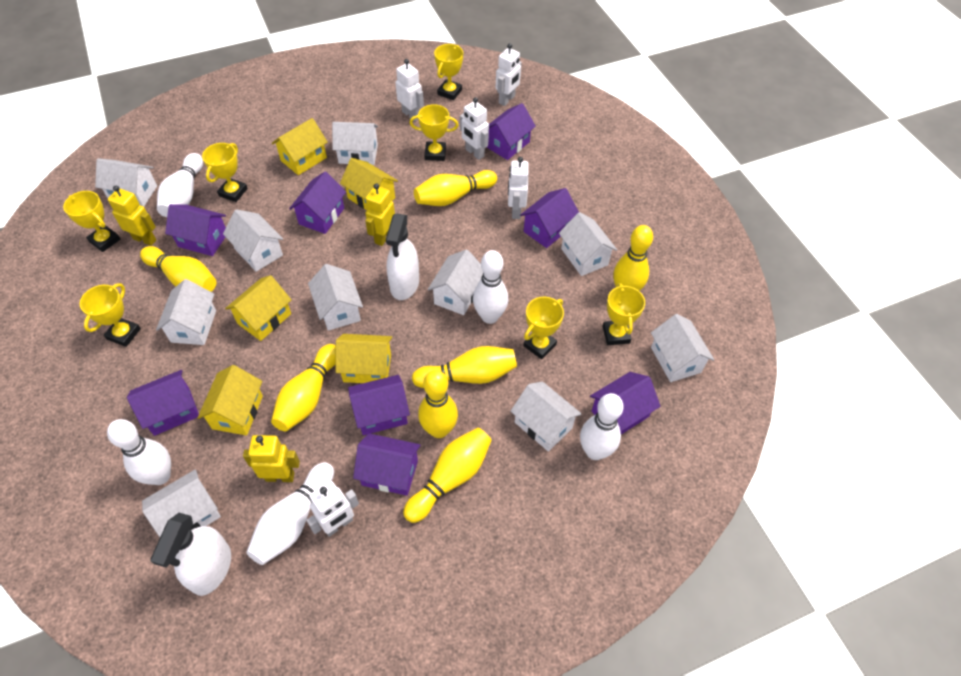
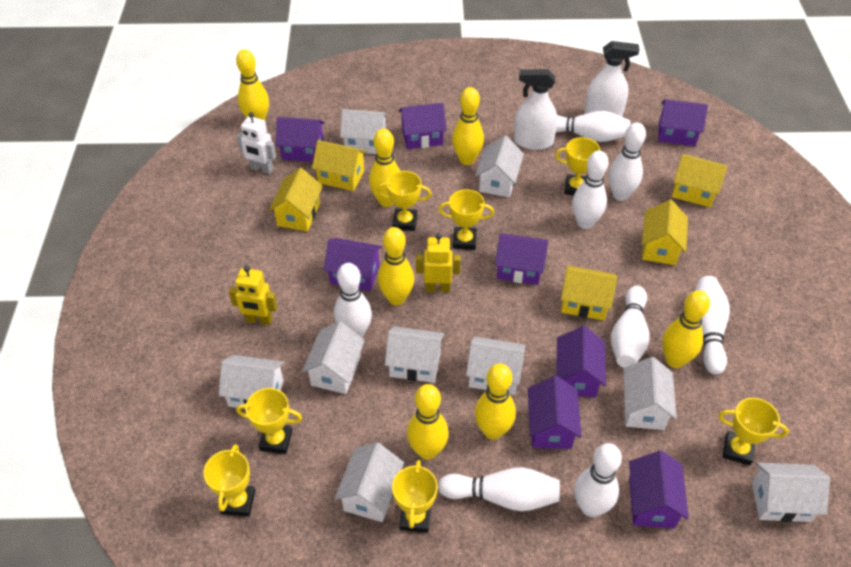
white bowling pin: 5 -> 8
white house: 10 -> 9
white robot: 5 -> 1
yellow robot: 3 -> 2

